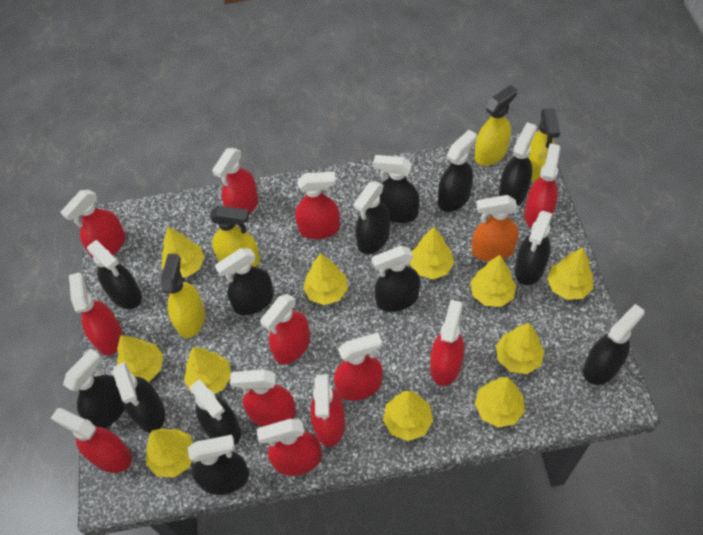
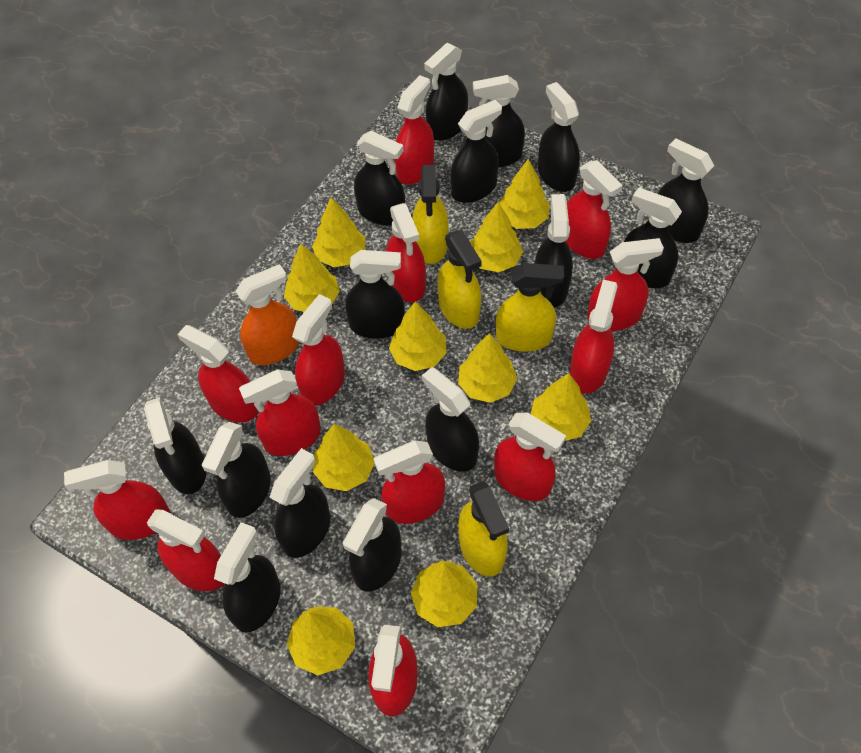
black spray bottle: 13 -> 15
red spray bottle: 12 -> 13
yellow tree: 11 -> 10

